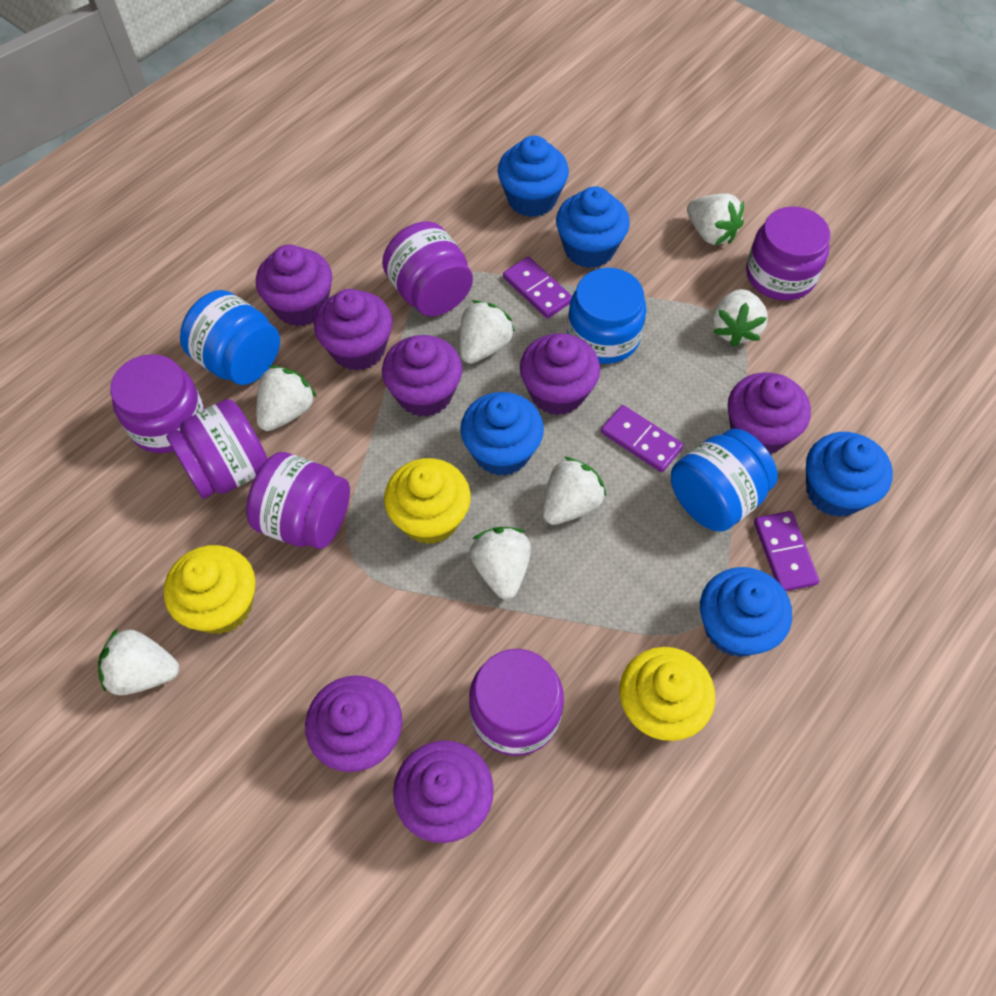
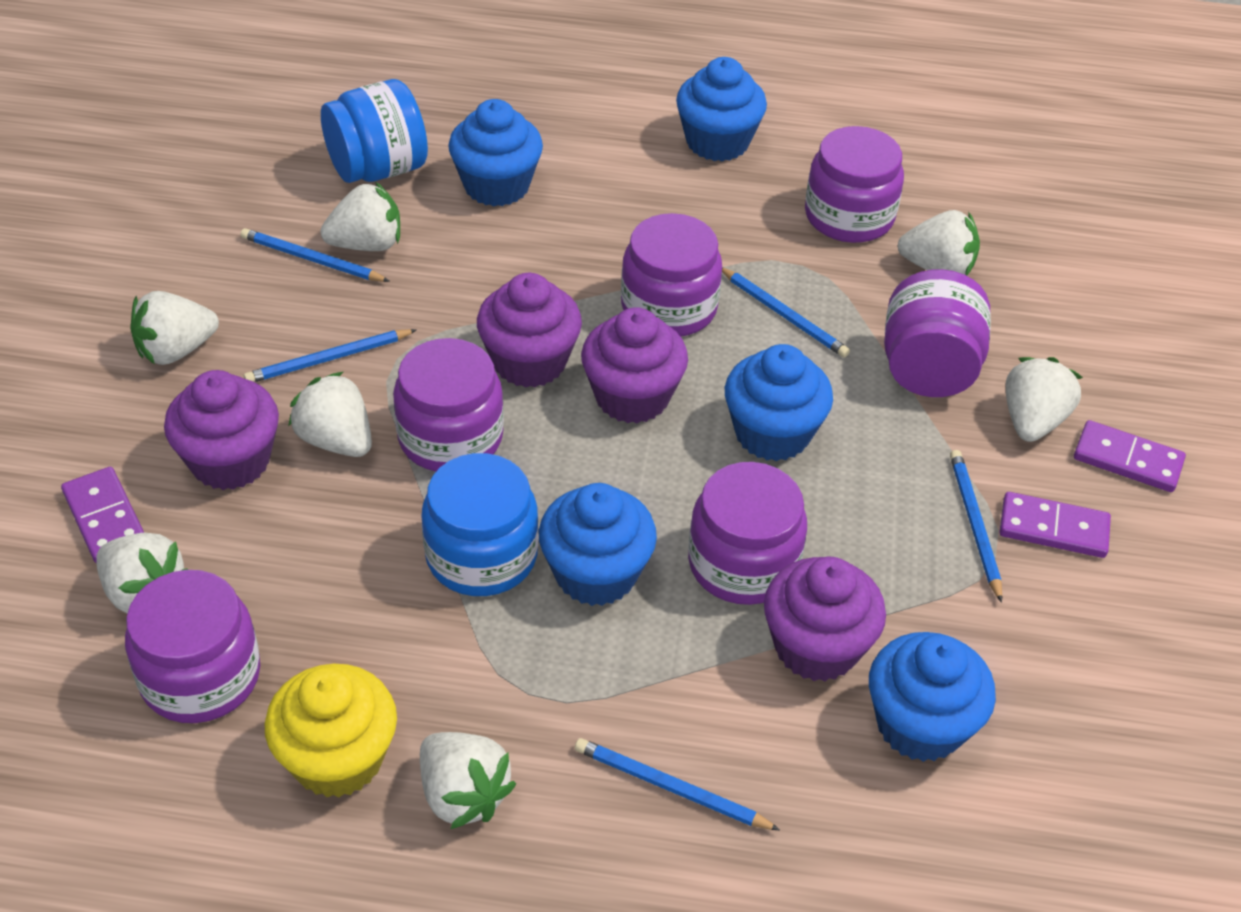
blue jar: 3 -> 2
blue pencil: 0 -> 5
purple cupcake: 7 -> 4
yellow cupcake: 3 -> 1

